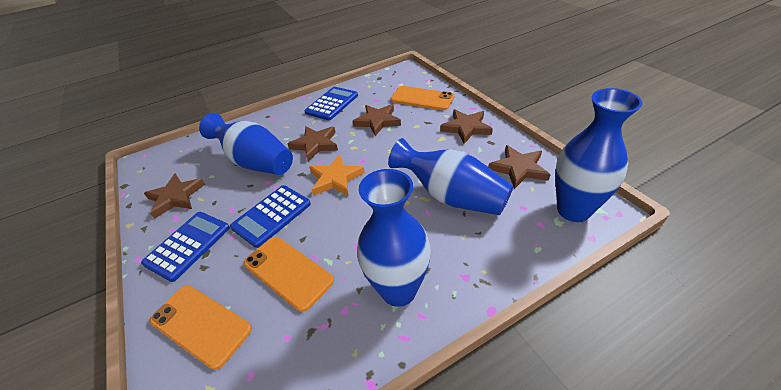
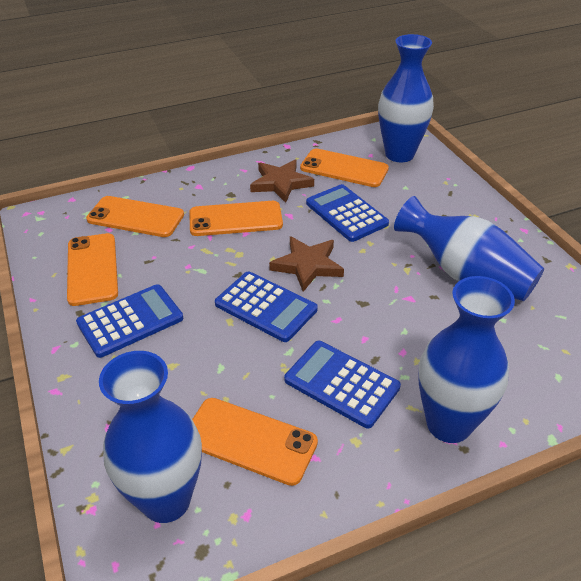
blue calculator: 3 -> 4
brown star: 5 -> 2
orange phone: 3 -> 5
orange star: 1 -> 0

